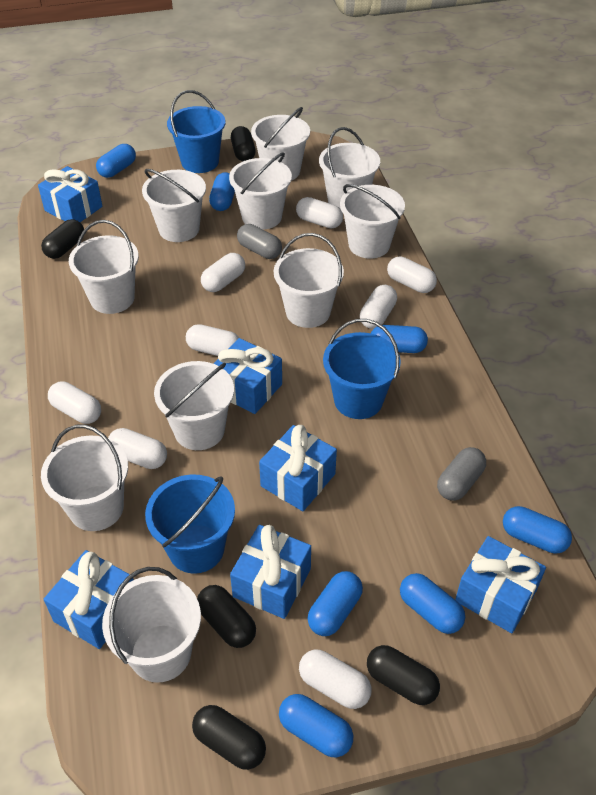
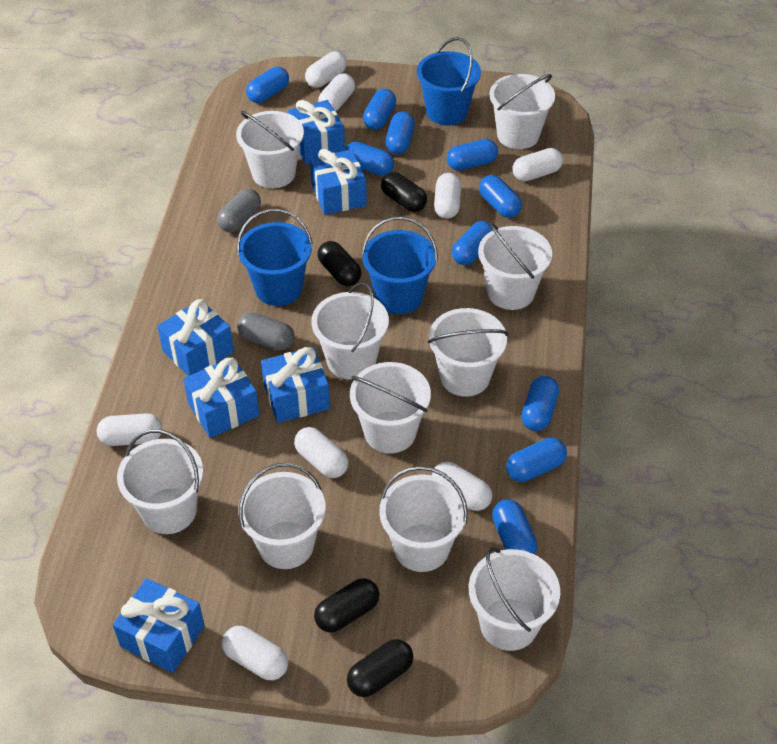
black capsule: 5 -> 4
blue capsule: 7 -> 10

